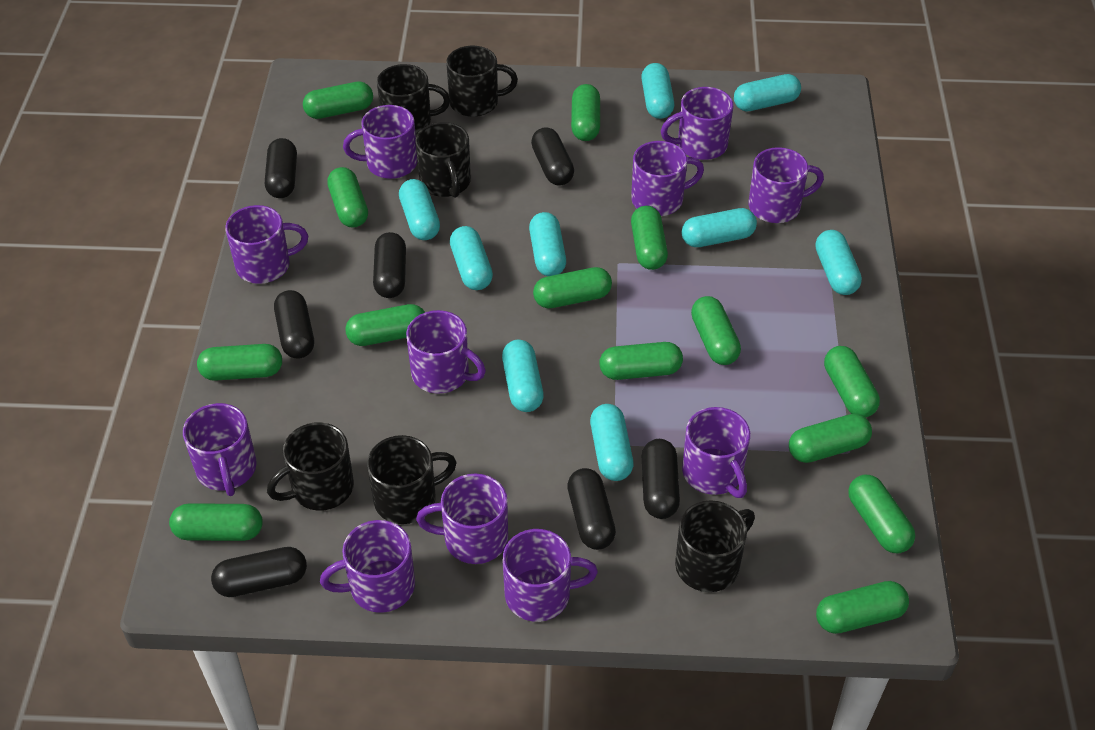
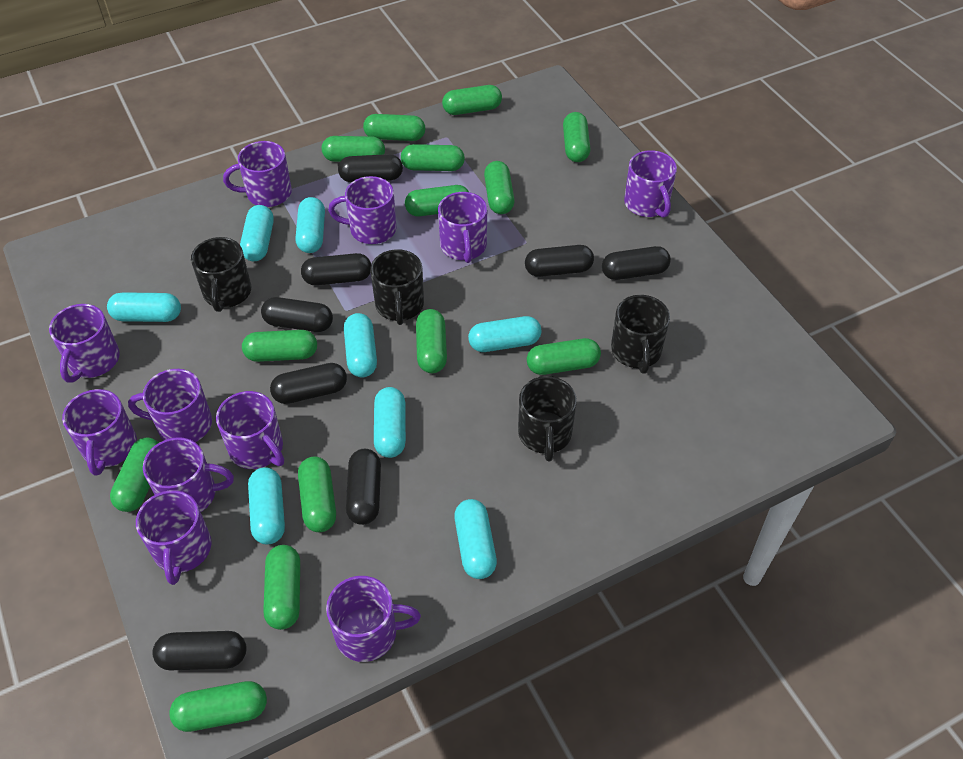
black capsule: 7 -> 8
black mug: 6 -> 4
turquoise capsule: 9 -> 8

